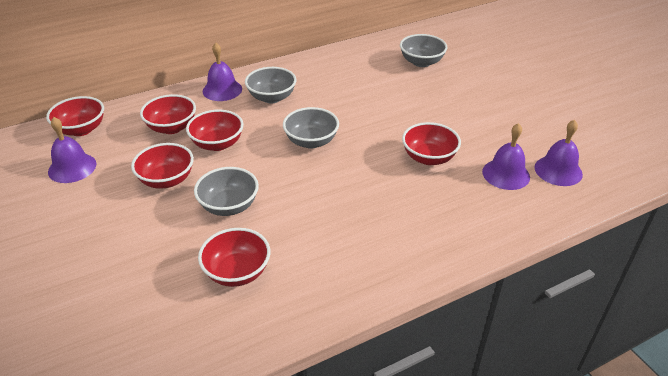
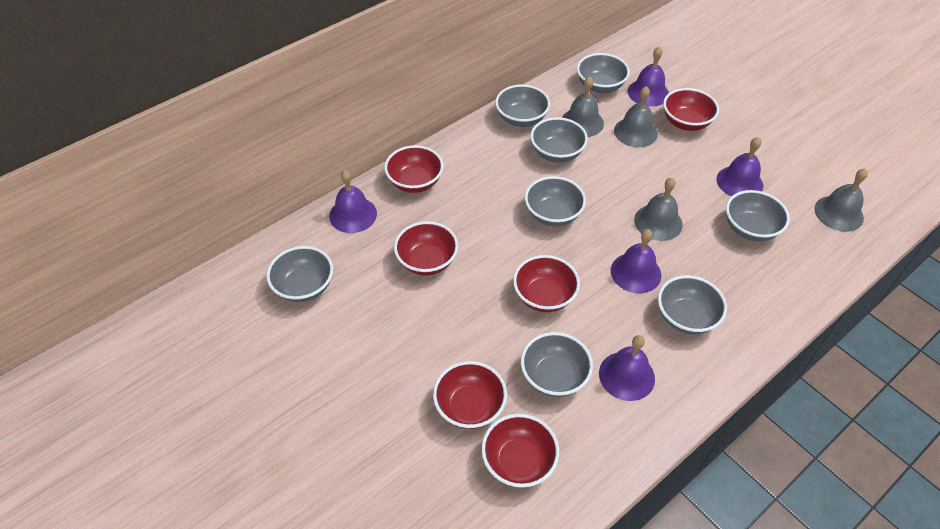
grey bell: 0 -> 4
grey bowl: 4 -> 8
purple bell: 4 -> 5

